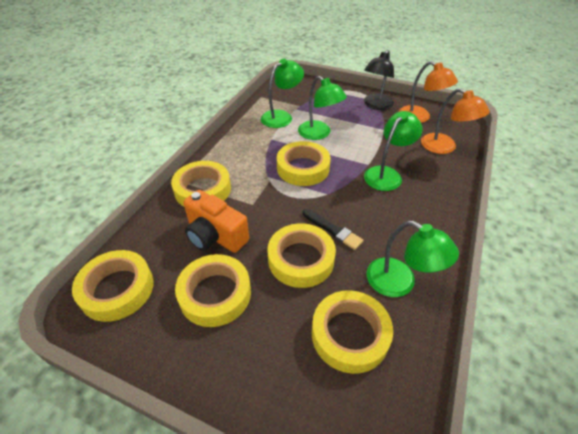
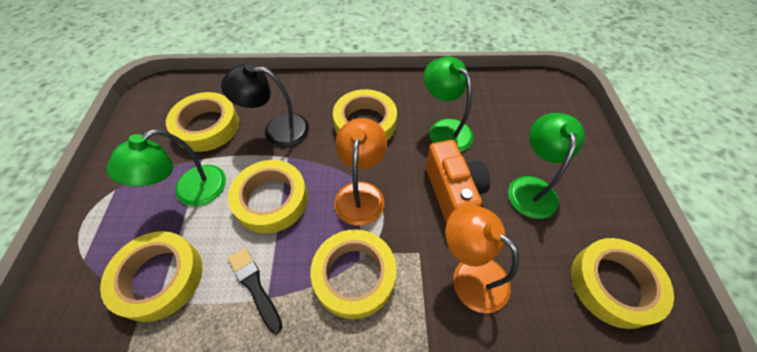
green lamp: 4 -> 3

